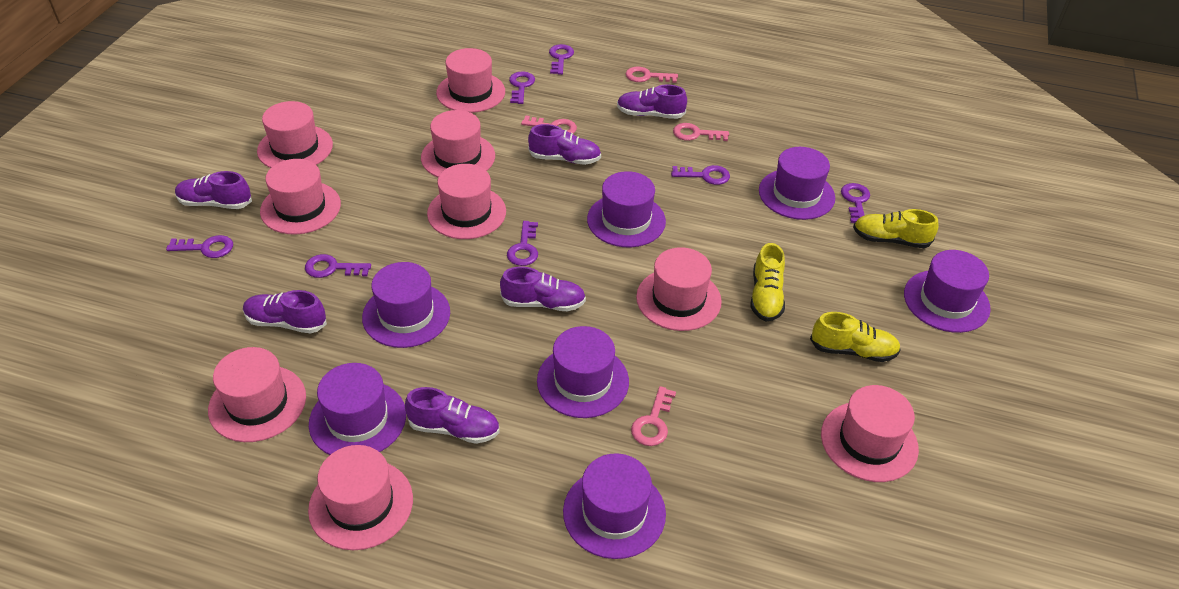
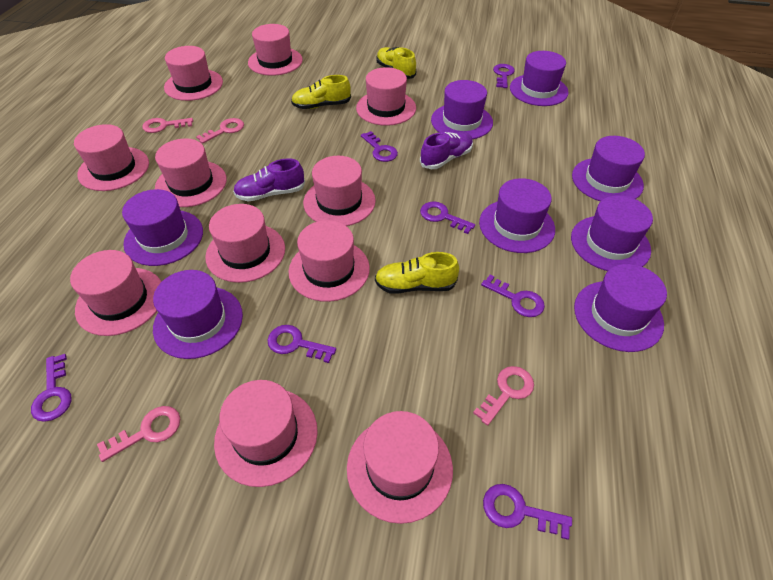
pink hat: 9 -> 11
purple hat: 7 -> 8
purple shoe: 6 -> 2

